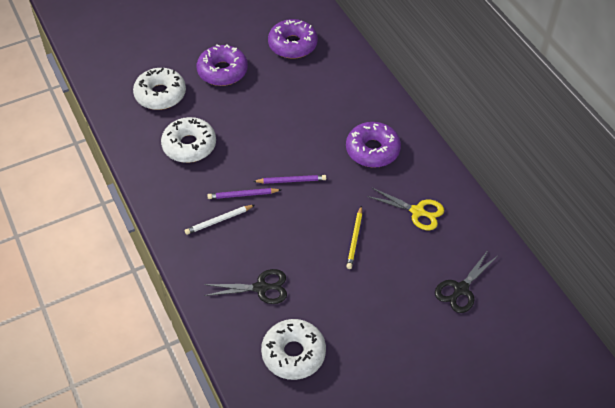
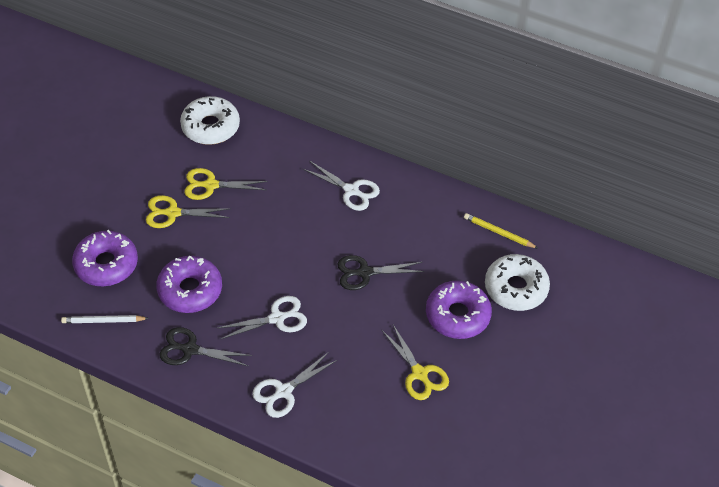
purple pencil: 2 -> 0
white donut: 3 -> 2
white scissors: 0 -> 3
yellow scissors: 1 -> 3

